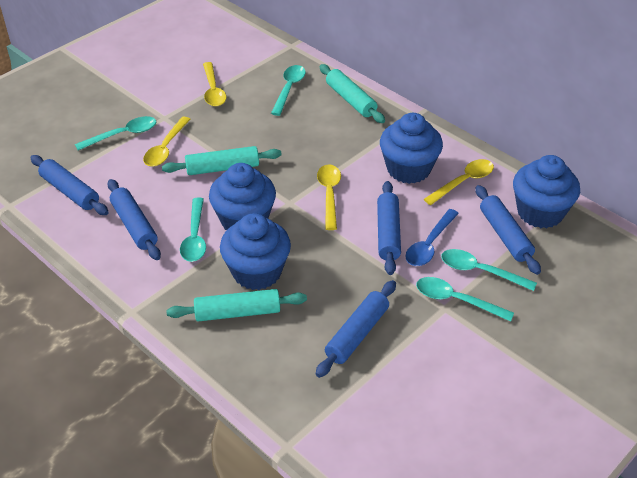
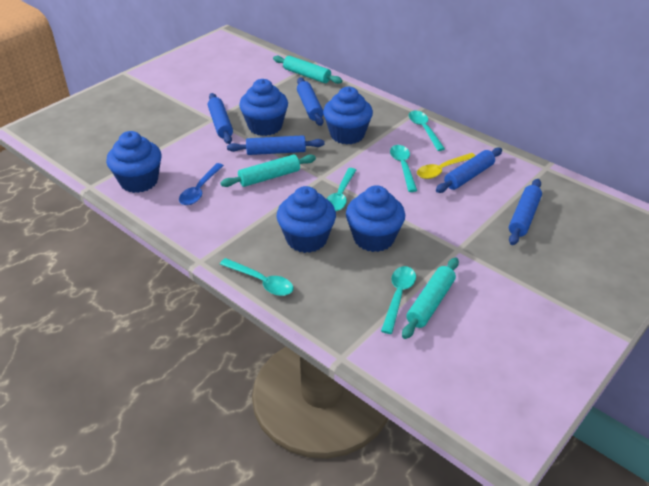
blue cupcake: 4 -> 5
yellow spoon: 4 -> 1

